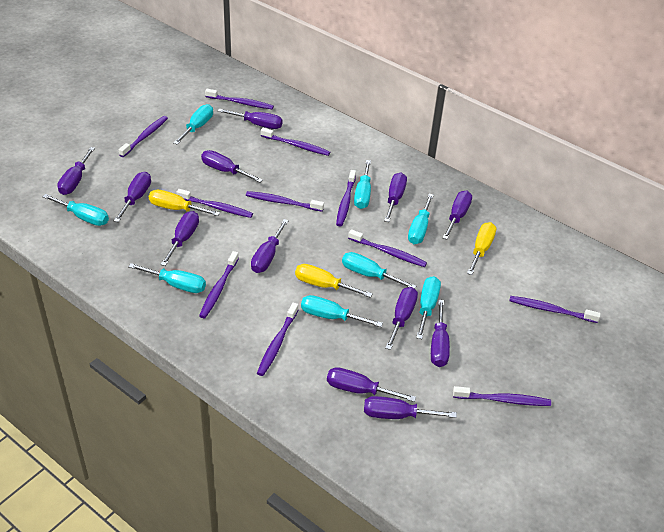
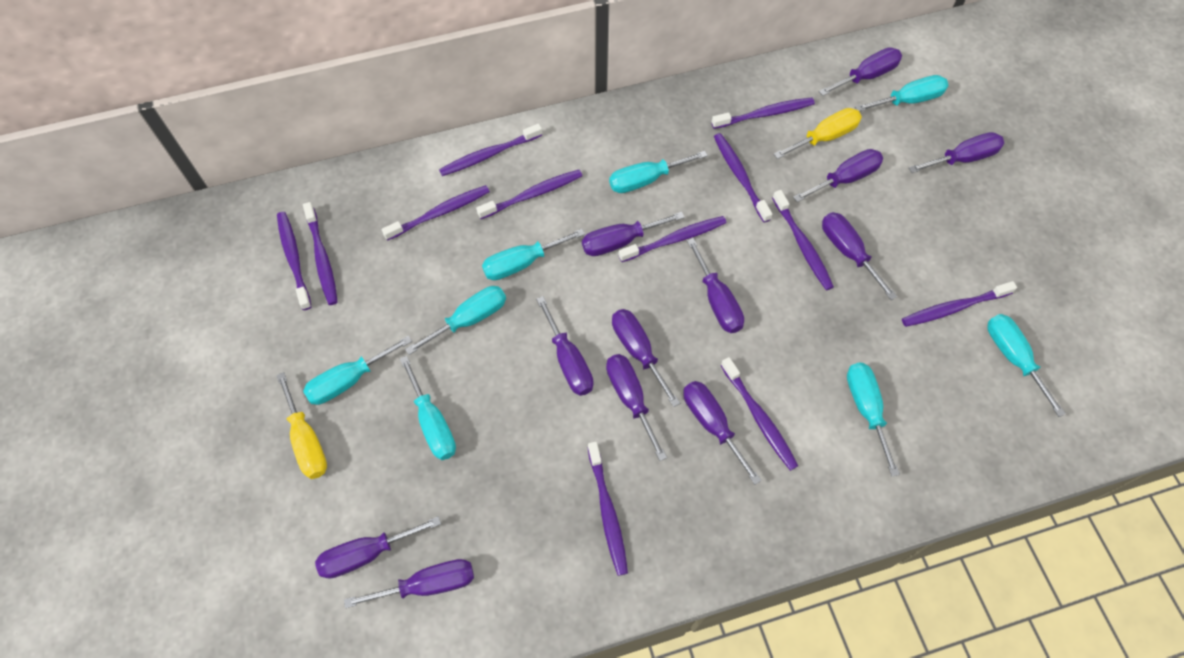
purple toothbrush: 11 -> 12
yellow screwdriver: 3 -> 2

